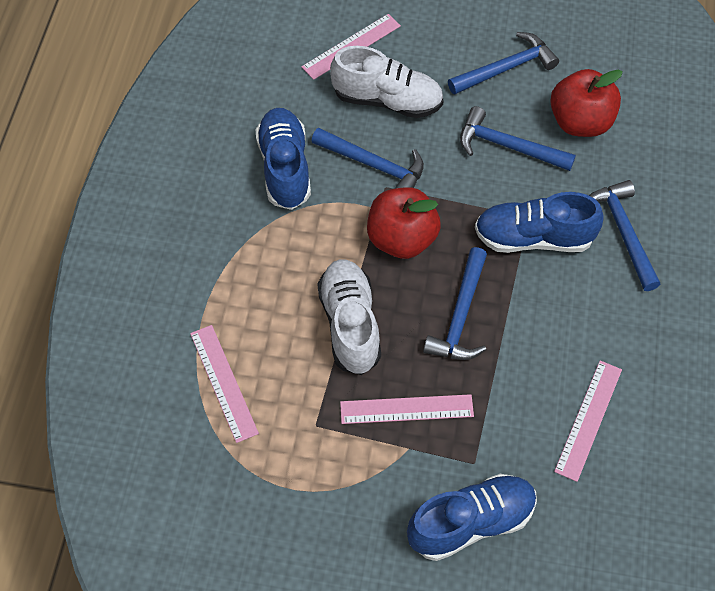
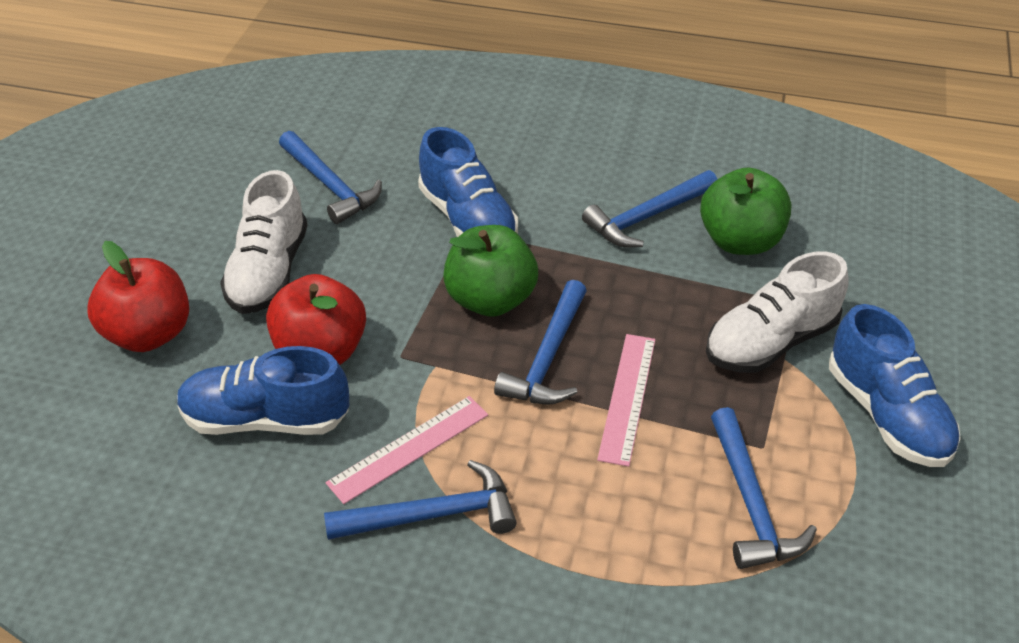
green apple: 0 -> 2
pink ruler: 4 -> 2

